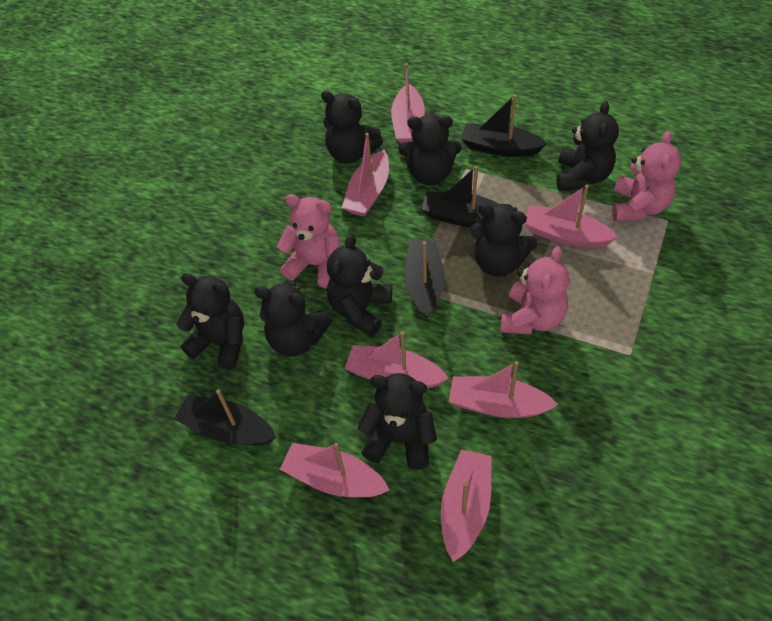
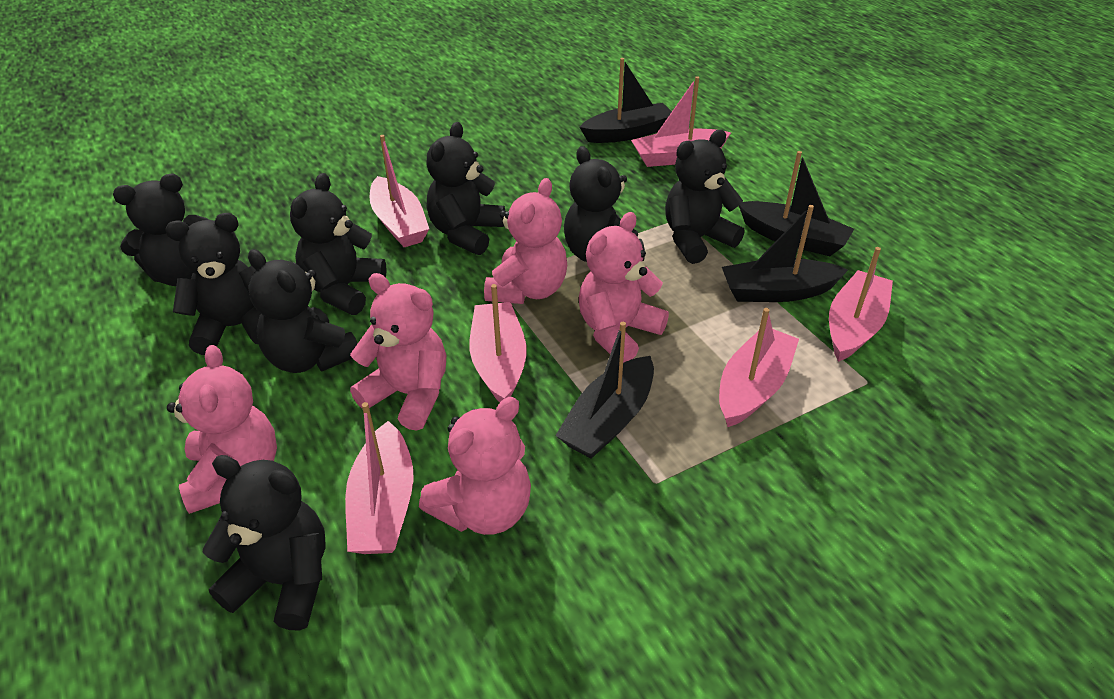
pink boat: 7 -> 6
pink teddy bear: 3 -> 5

